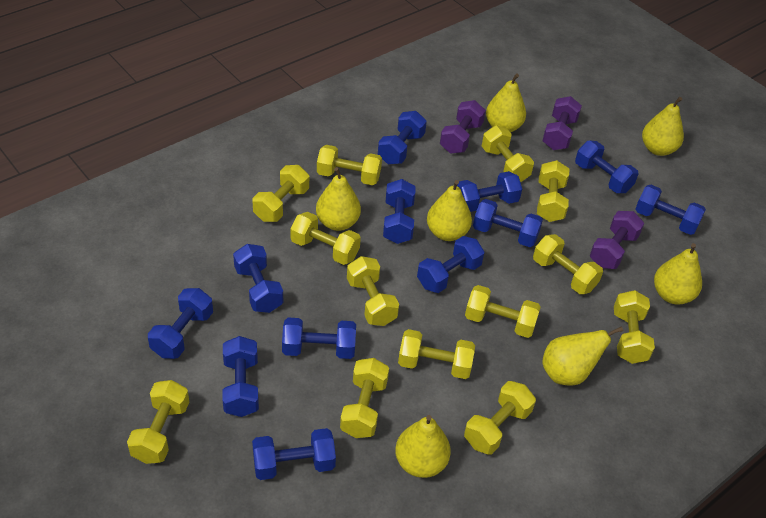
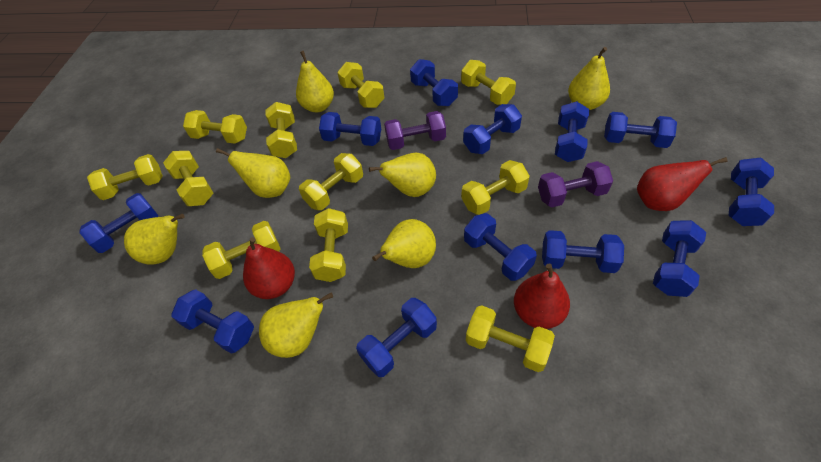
purple dumbbell: 3 -> 2
red pear: 0 -> 3
yellow dumbbell: 13 -> 11

